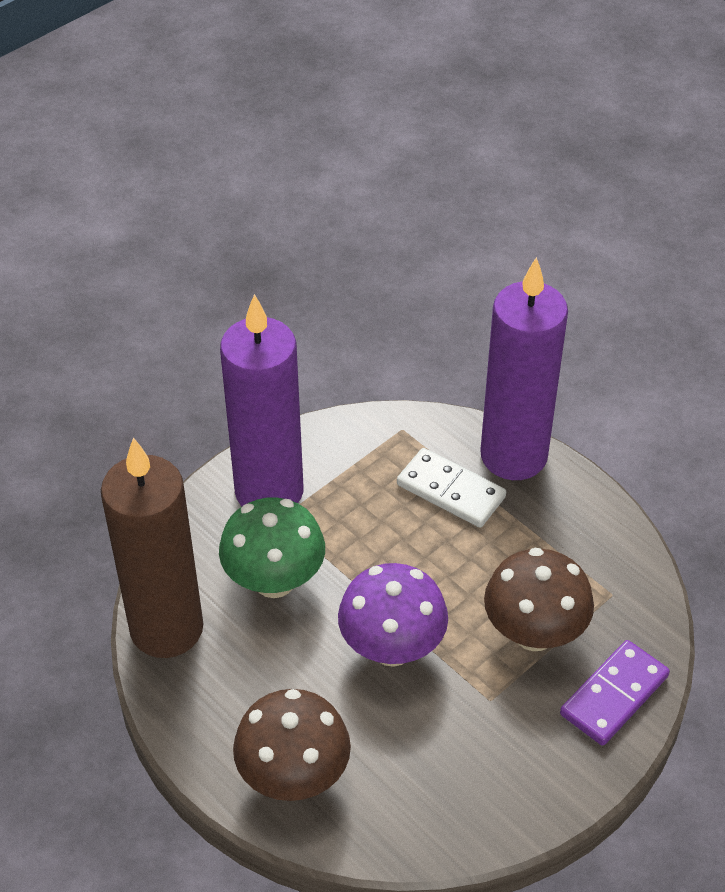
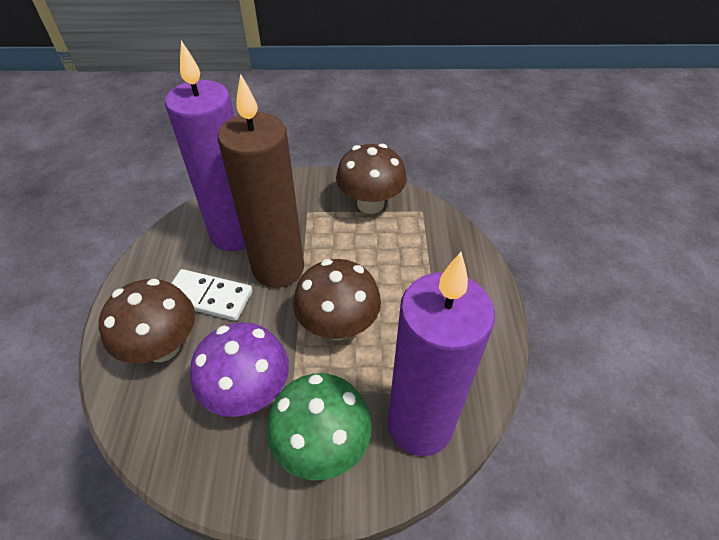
brown mushroom: 2 -> 3
purple domino: 1 -> 0

